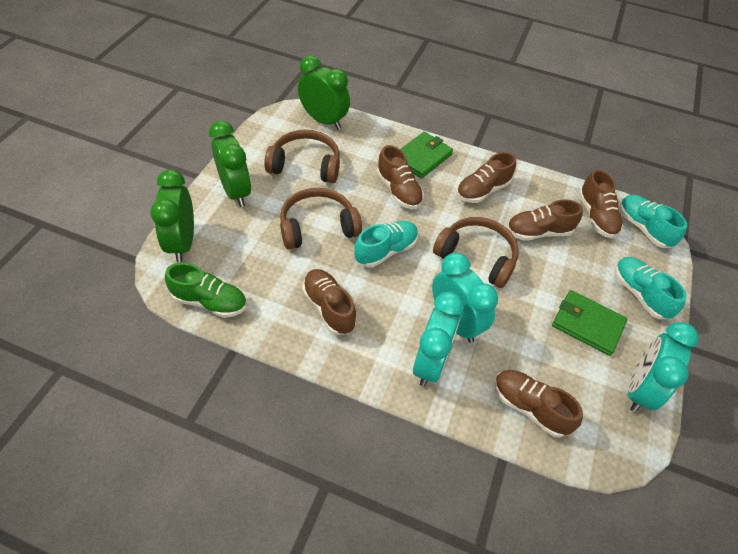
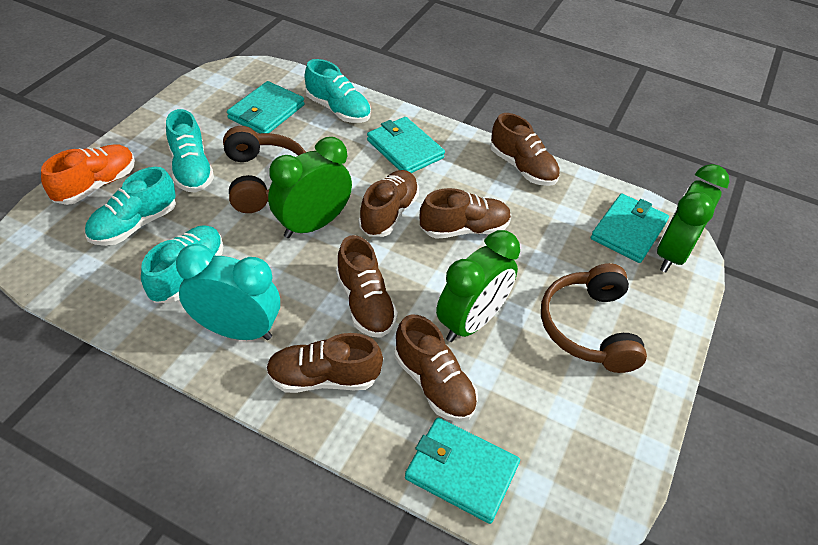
brown headphones: 3 -> 2
green shoe: 1 -> 0
green wallet: 2 -> 0
orange shoe: 0 -> 1
turquoise clock: 3 -> 1
turquoise shoe: 3 -> 4
turquoise wallet: 0 -> 4

